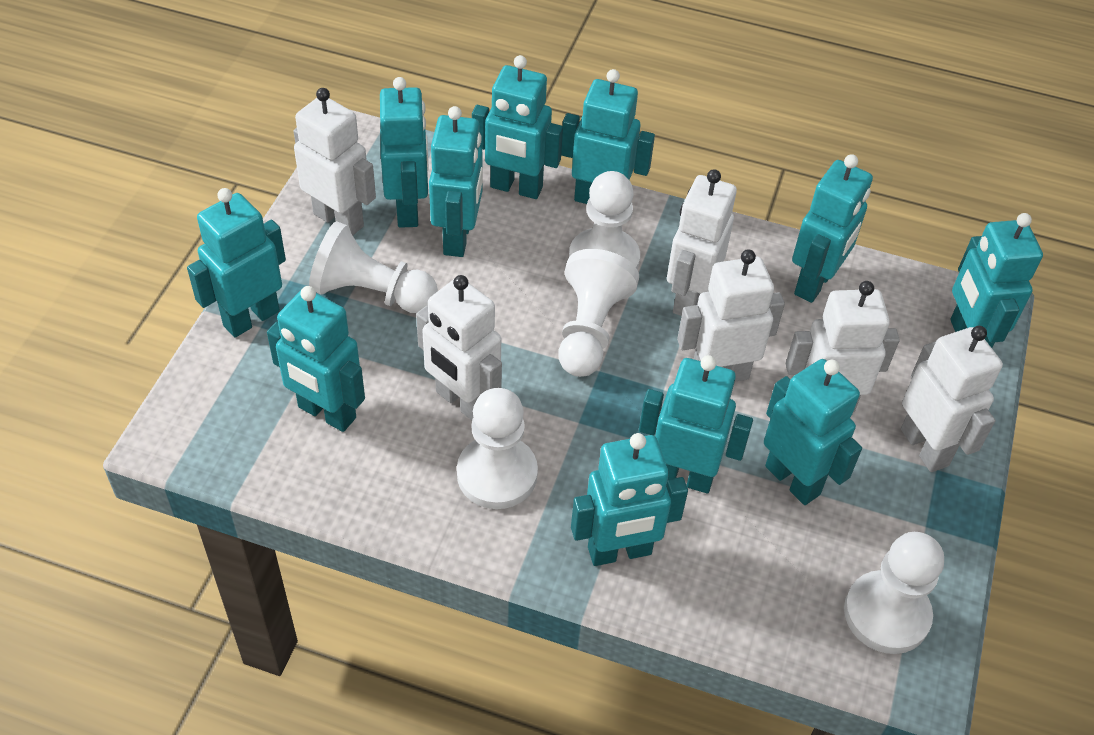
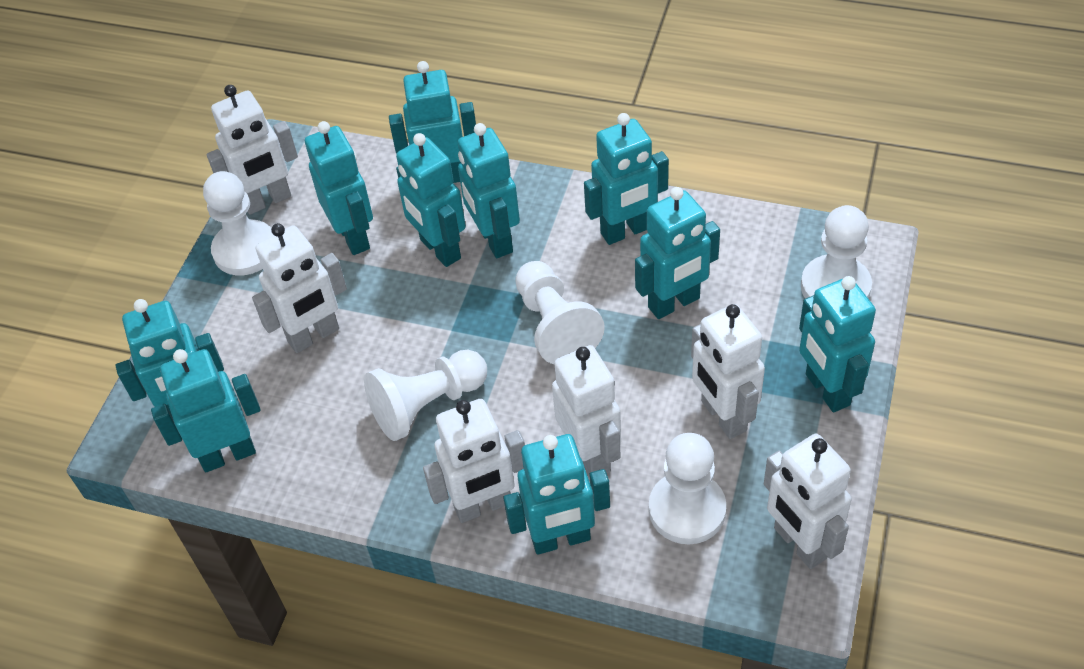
turquoise robot: 11 -> 10

